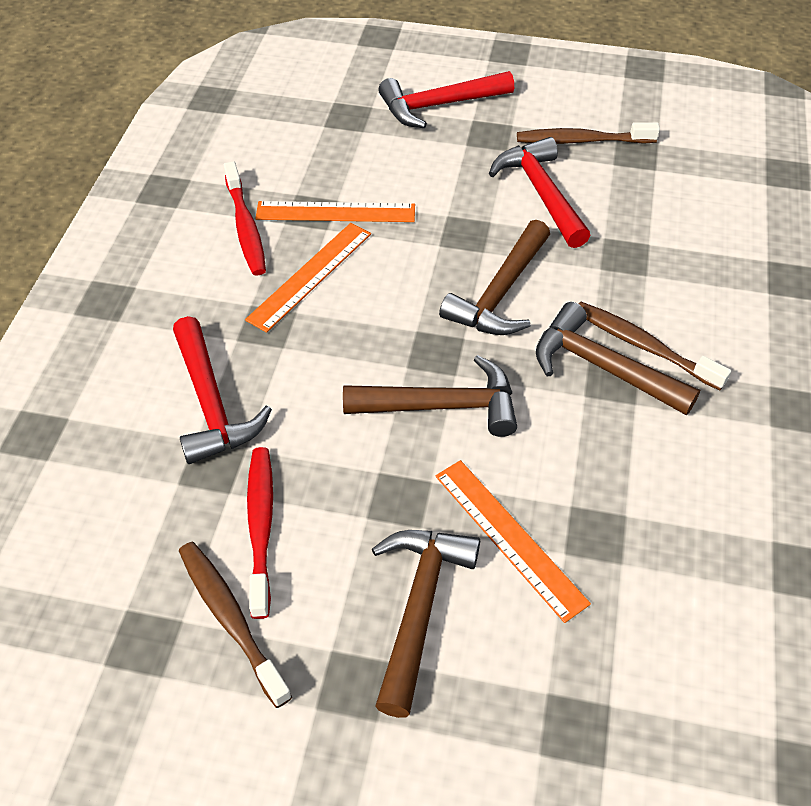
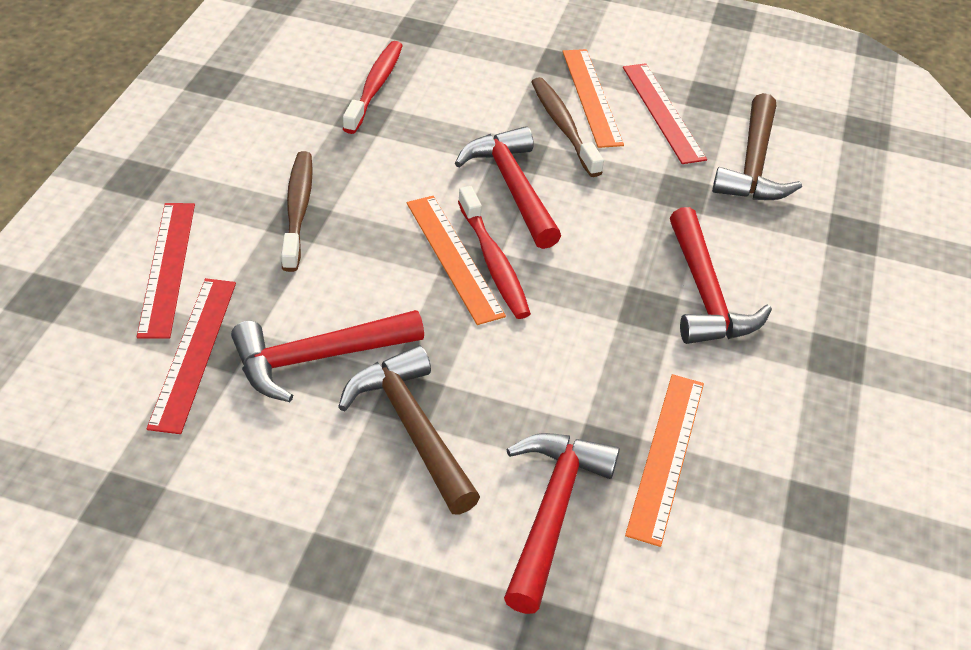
brown hammer: 4 -> 2
brown toothbrush: 3 -> 2
red hammer: 3 -> 4
red ruler: 0 -> 3

